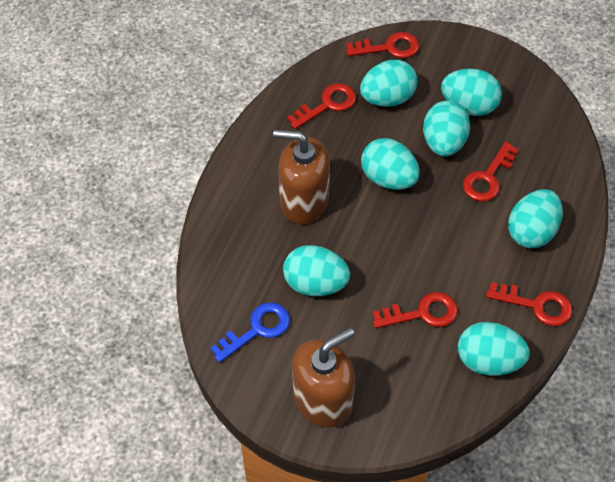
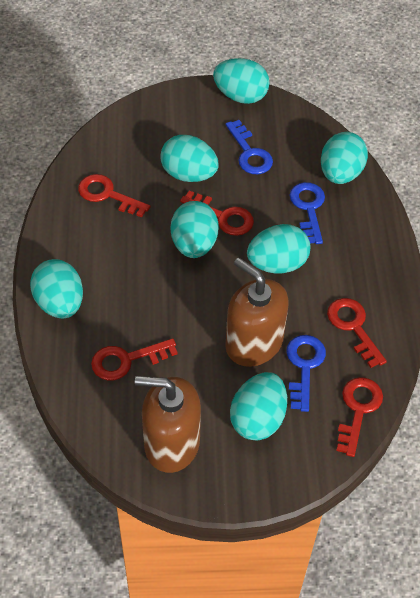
blue key: 1 -> 3

